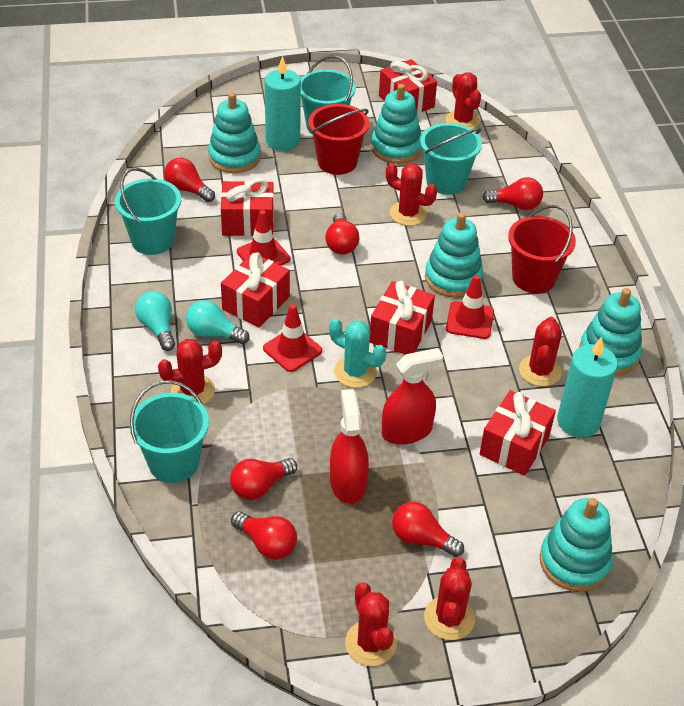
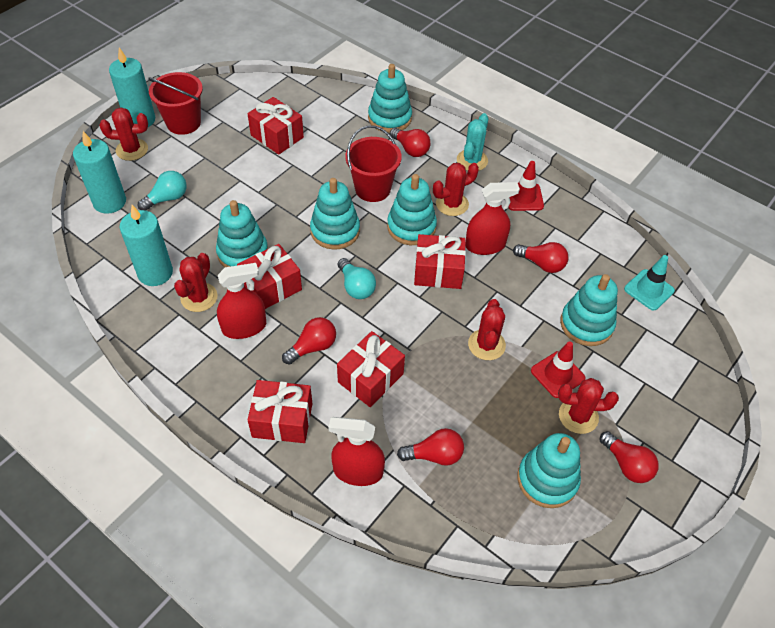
red cactus: 6 -> 5
red light bulb: 6 -> 5
red spray bottle: 2 -> 3
red traffic cone: 3 -> 2
turquoise bucket: 4 -> 0
turquoise candle: 2 -> 3
turquoise stacking toy: 5 -> 6
turquoise traffic cone: 0 -> 1

